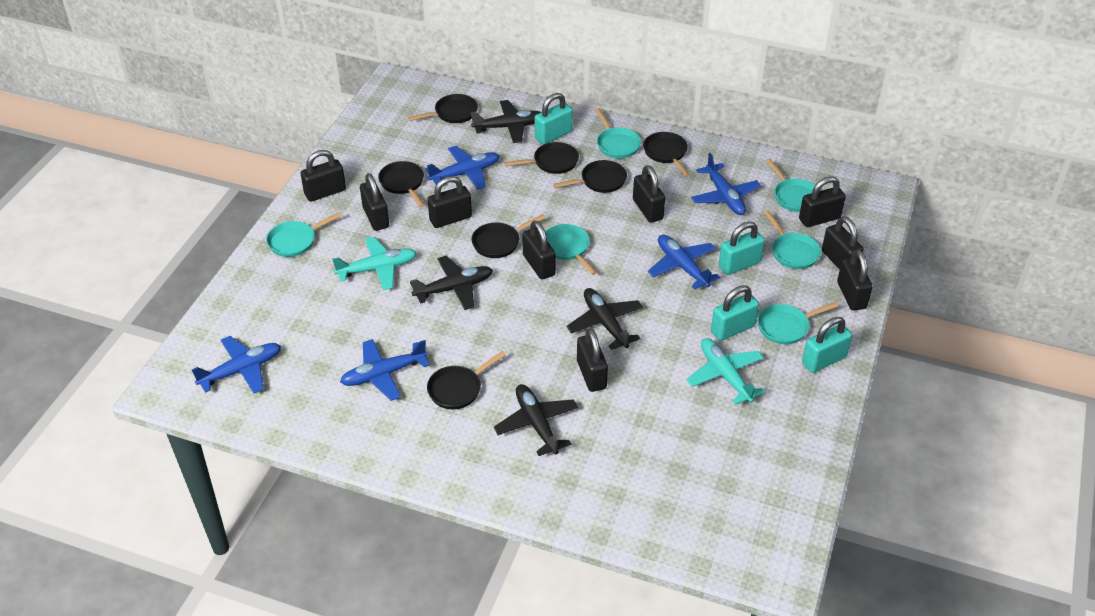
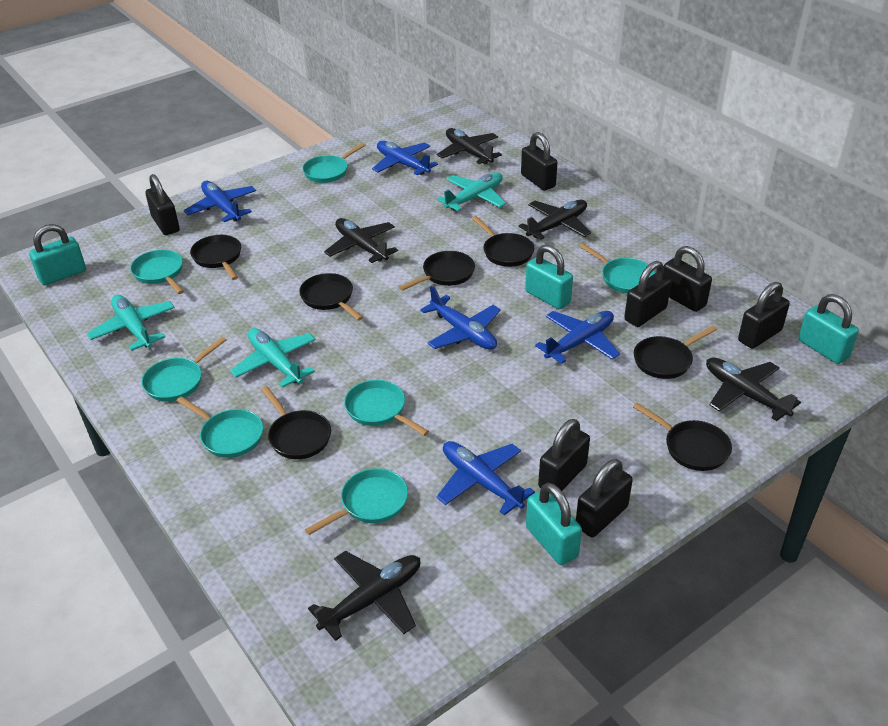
black padlock: 9 -> 7
black plane: 4 -> 5
turquoise pan: 6 -> 7
turquoise plane: 2 -> 3

